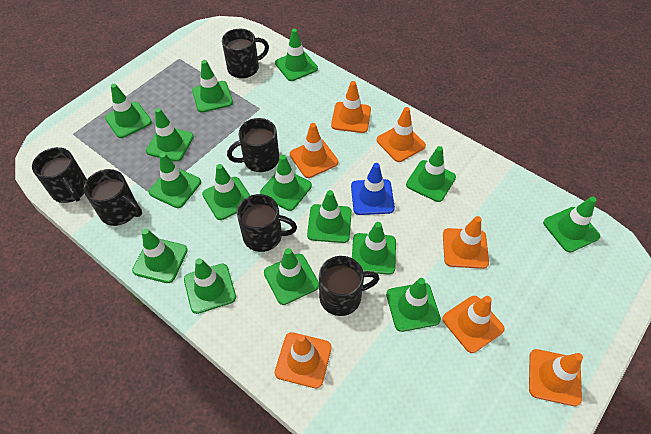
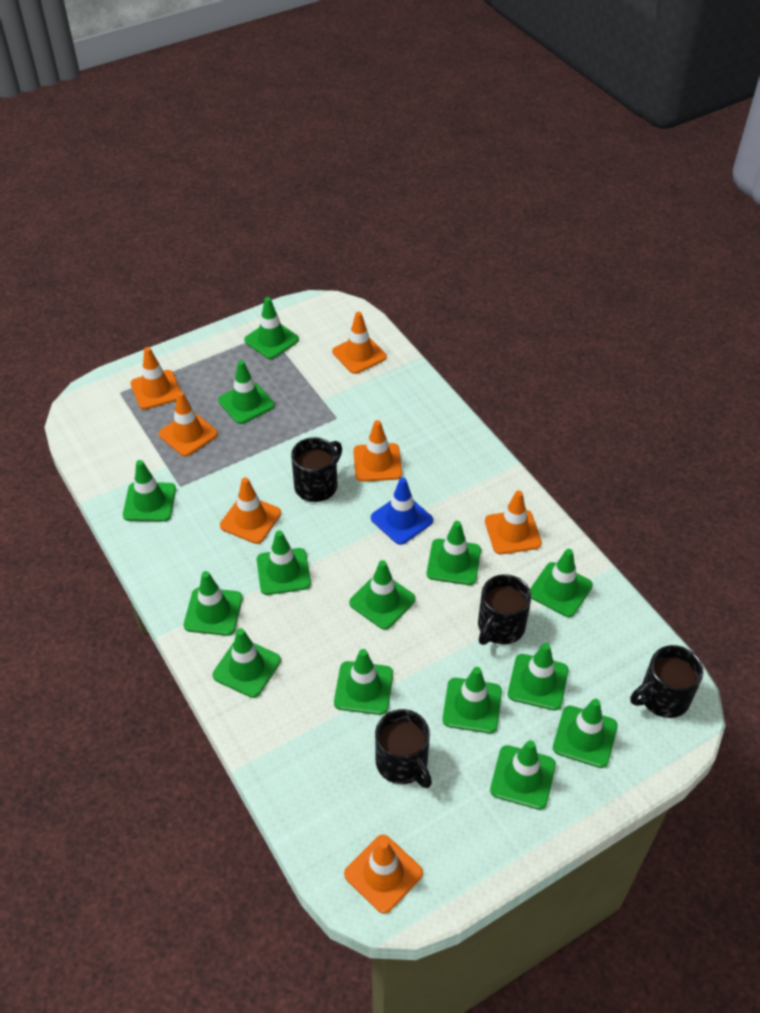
black mug: 6 -> 4
green traffic cone: 15 -> 14

